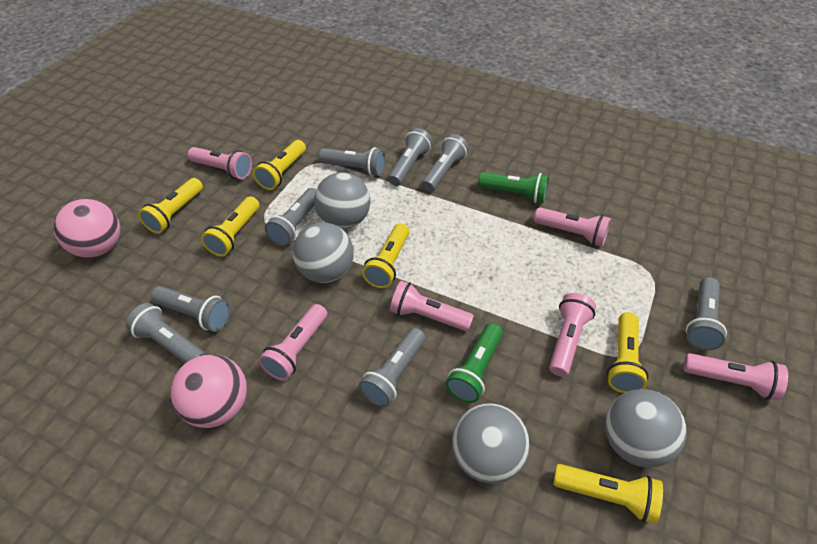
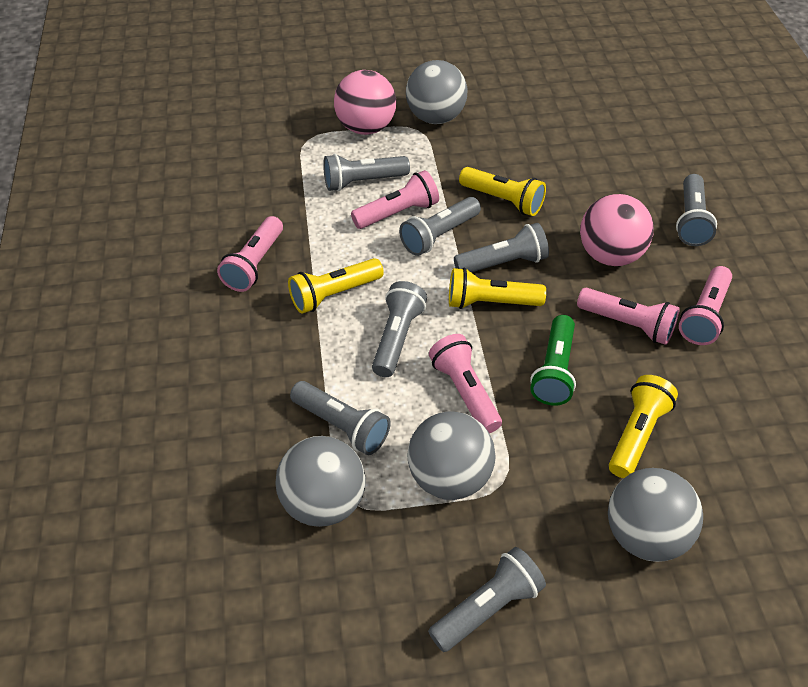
green flashlight: 2 -> 1
grey flashlight: 8 -> 7
pink flashlight: 6 -> 5
yellow flashlight: 6 -> 4

